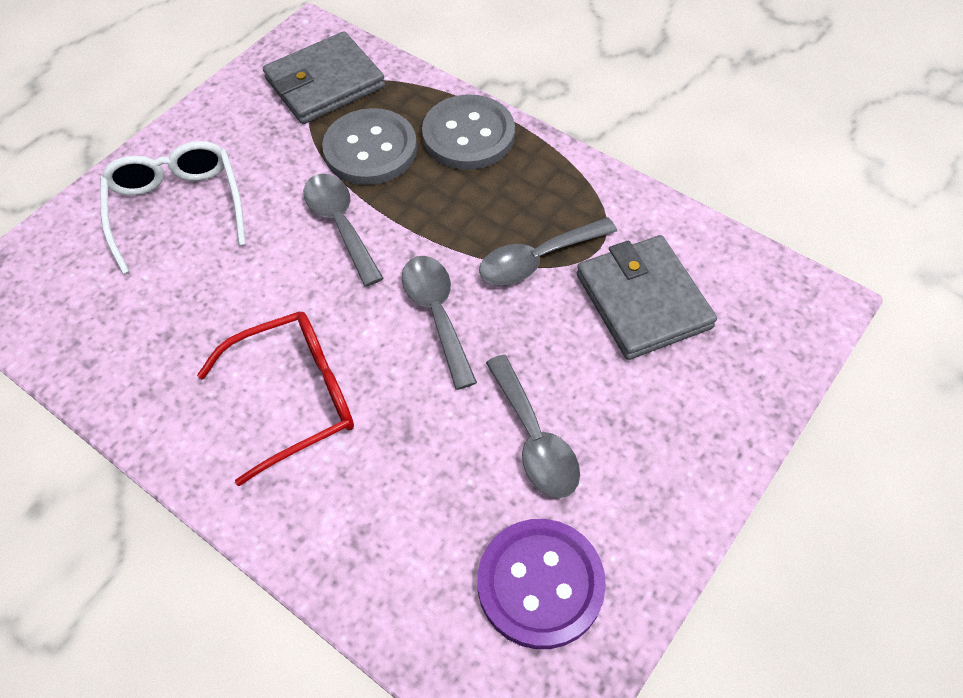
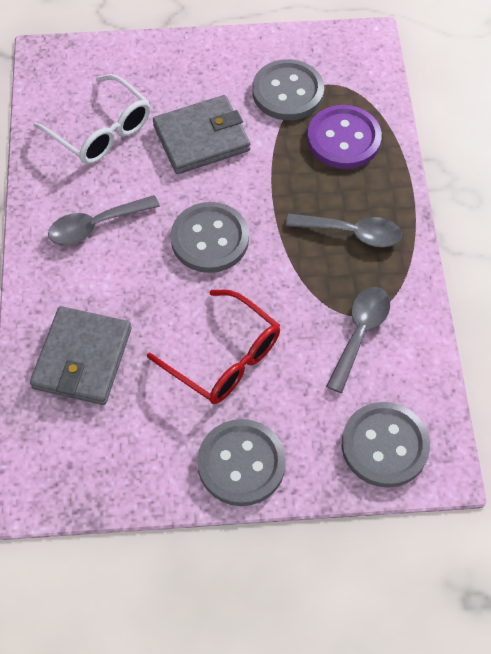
grey button: 2 -> 4
grey spoon: 4 -> 3

